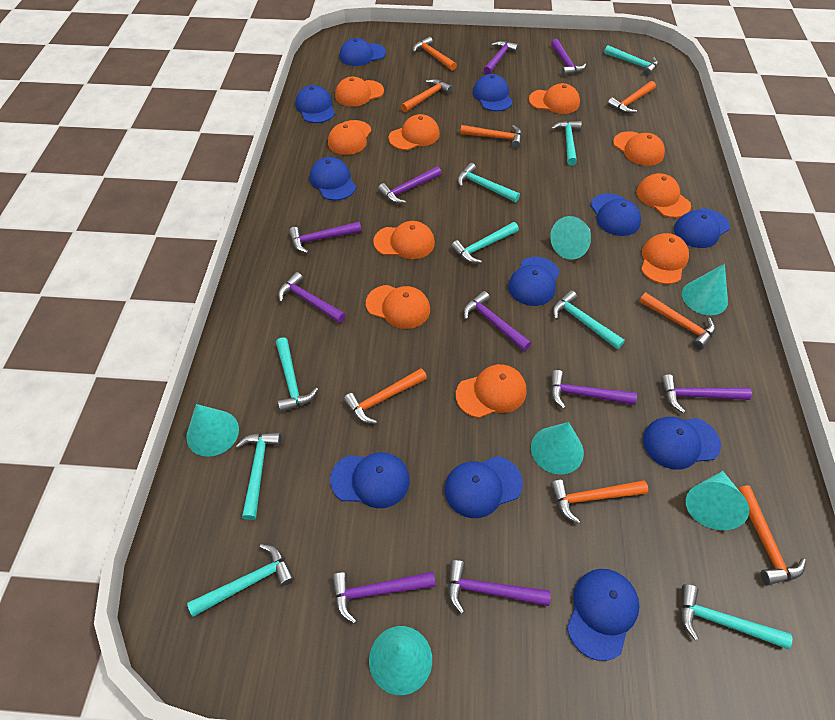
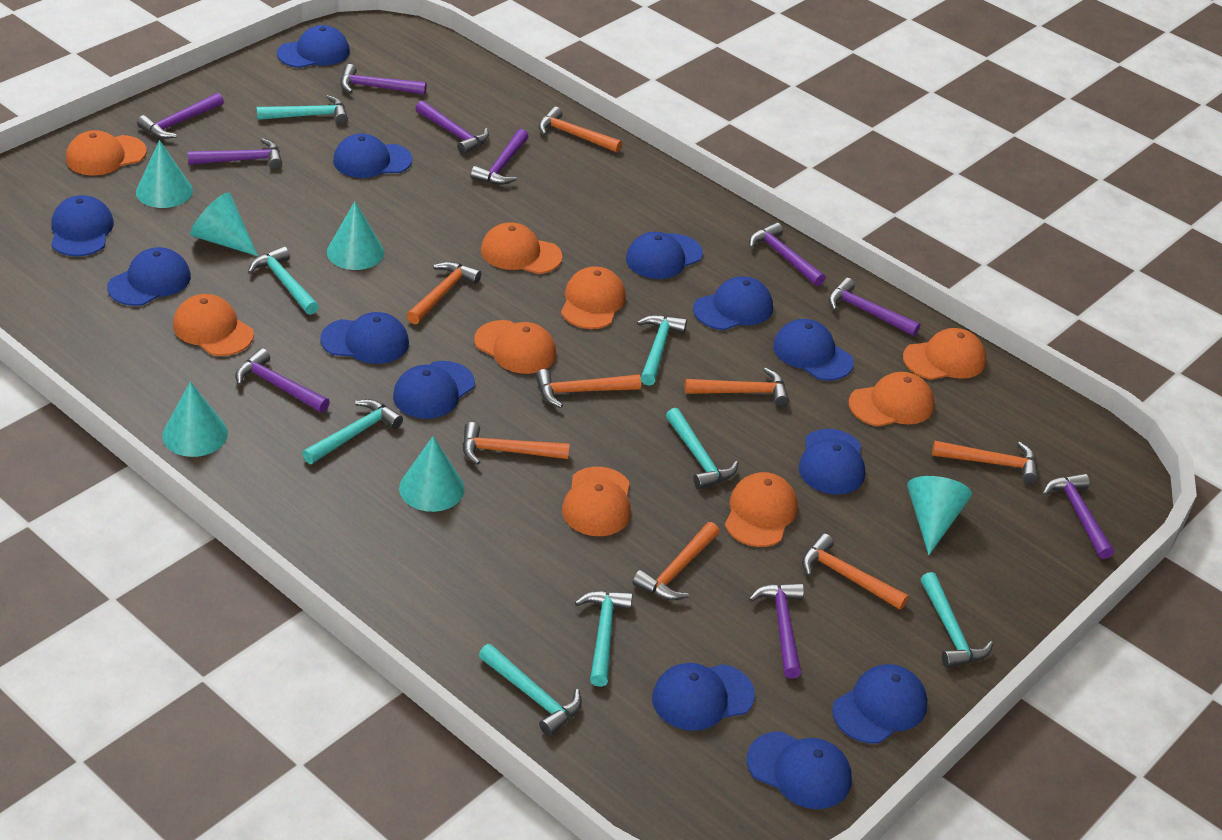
blue cap: 11 -> 13
orange cap: 10 -> 9
turquoise hammer: 9 -> 8

